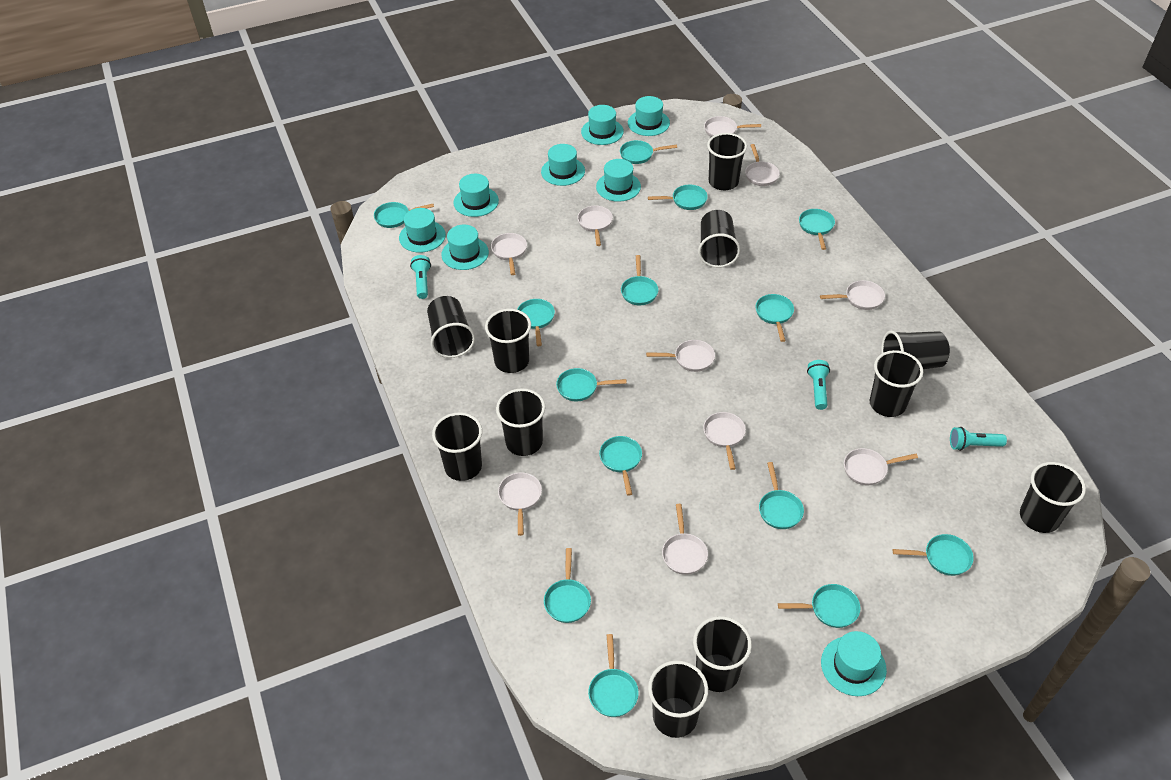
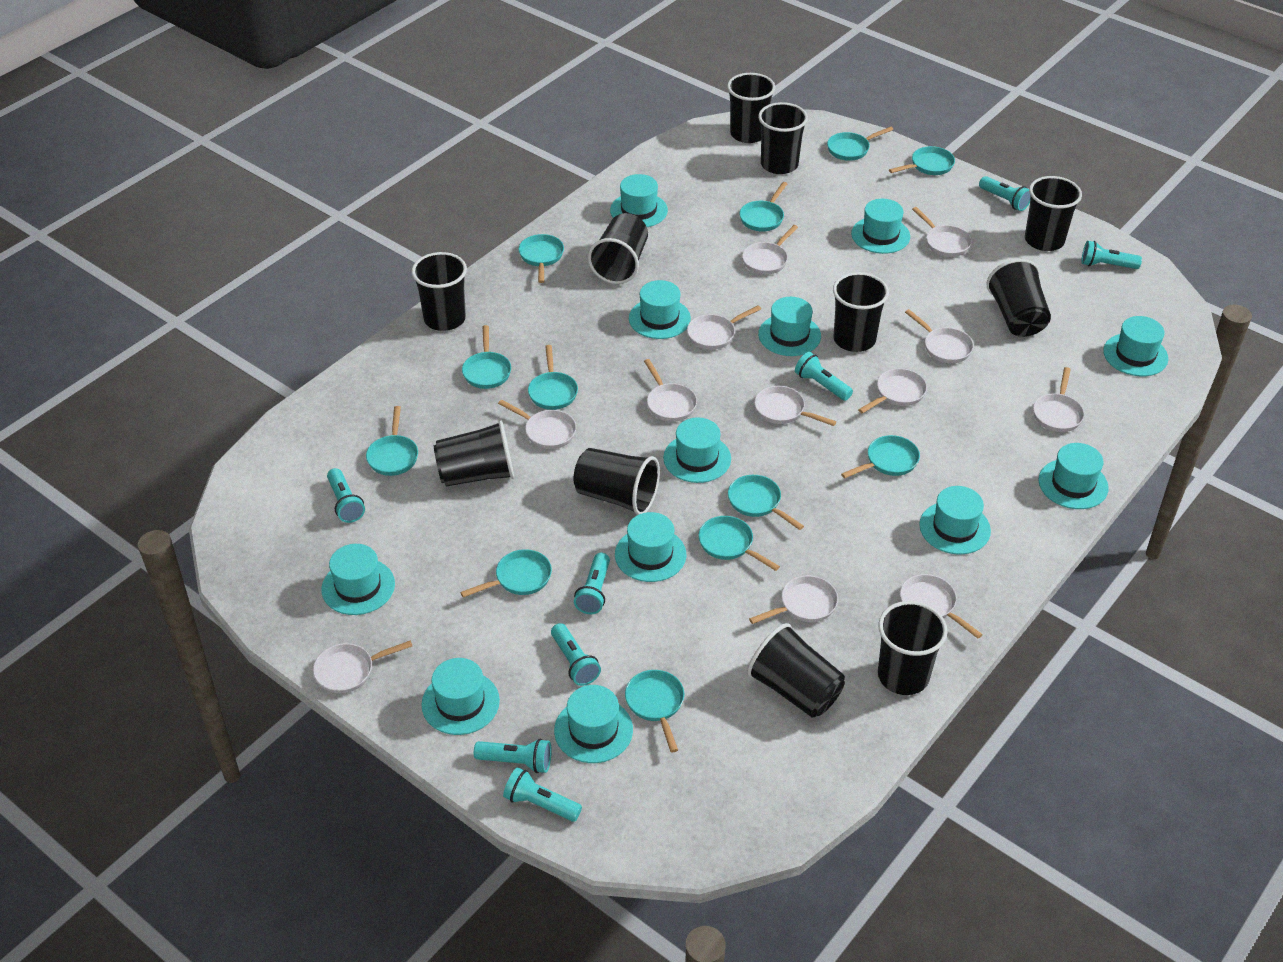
turquoise flashlight: 3 -> 8
turquoise hat: 8 -> 12
turquoise pan: 14 -> 12
white pan: 10 -> 12

